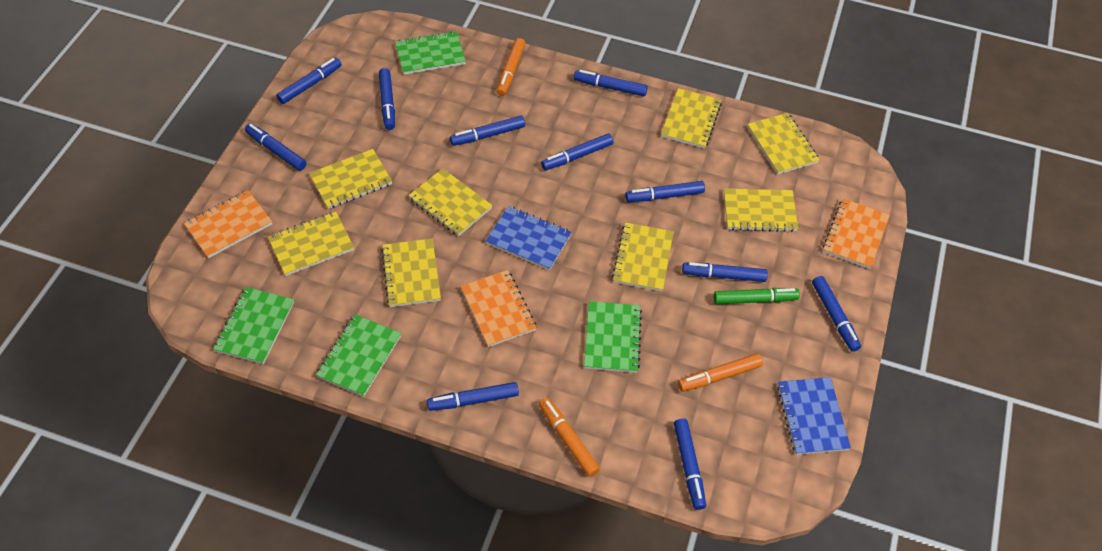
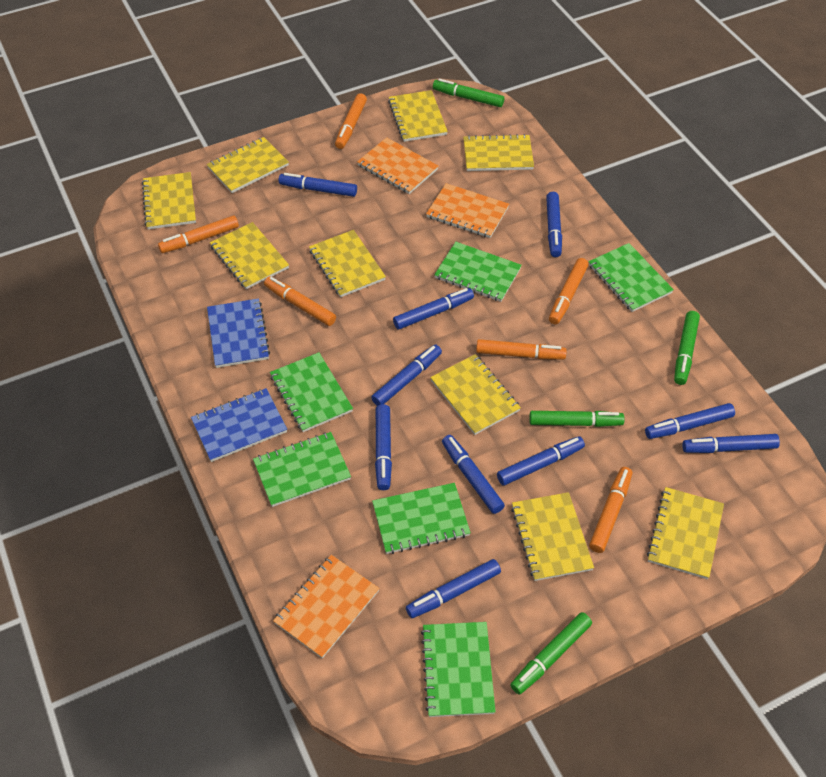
blue marker: 11 -> 10
green marker: 1 -> 4
green notebook: 4 -> 6
orange marker: 3 -> 6
yellow notebook: 8 -> 9

